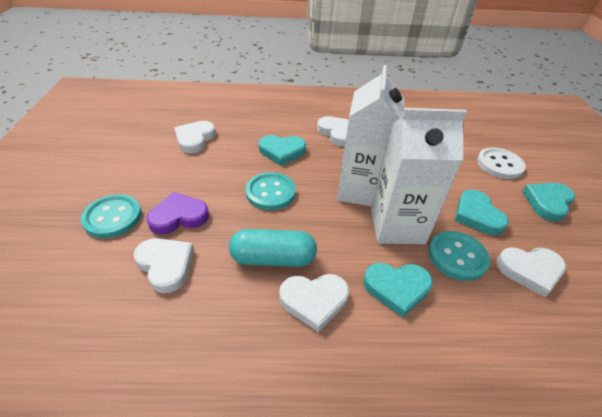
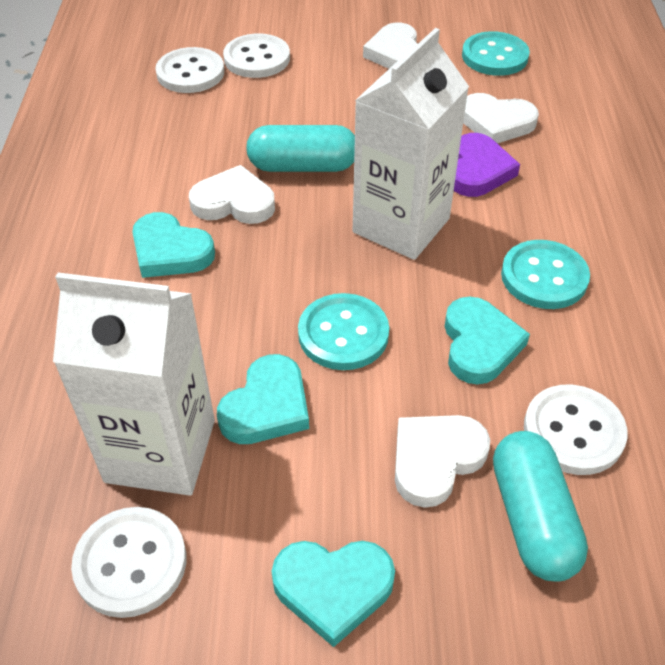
turquoise capsule: 1 -> 2
white button: 1 -> 4
white heart: 5 -> 4

